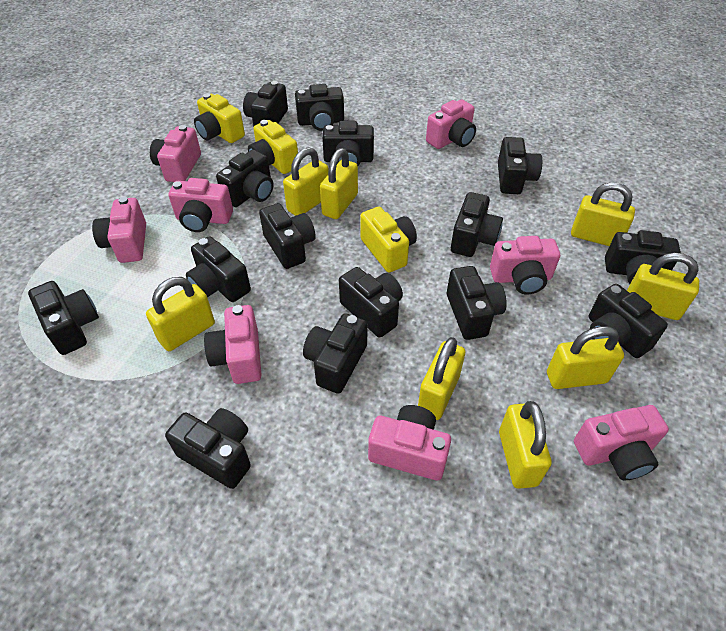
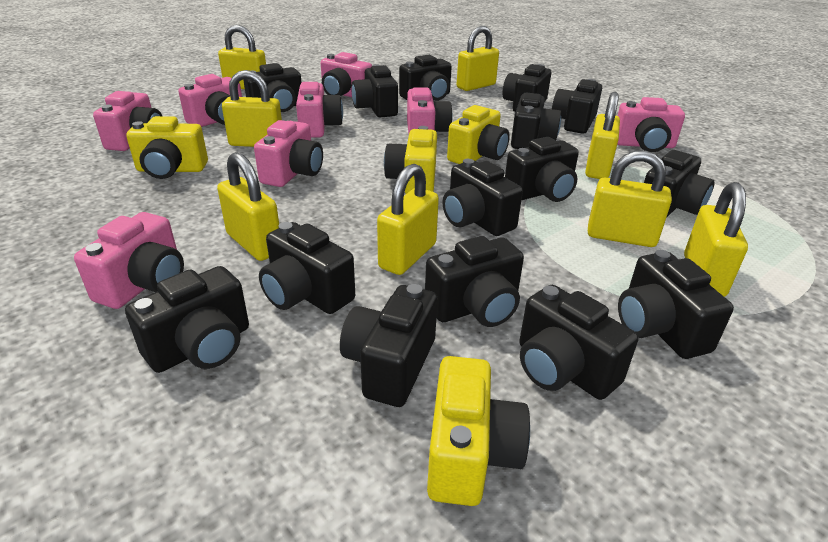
yellow camera: 3 -> 4

